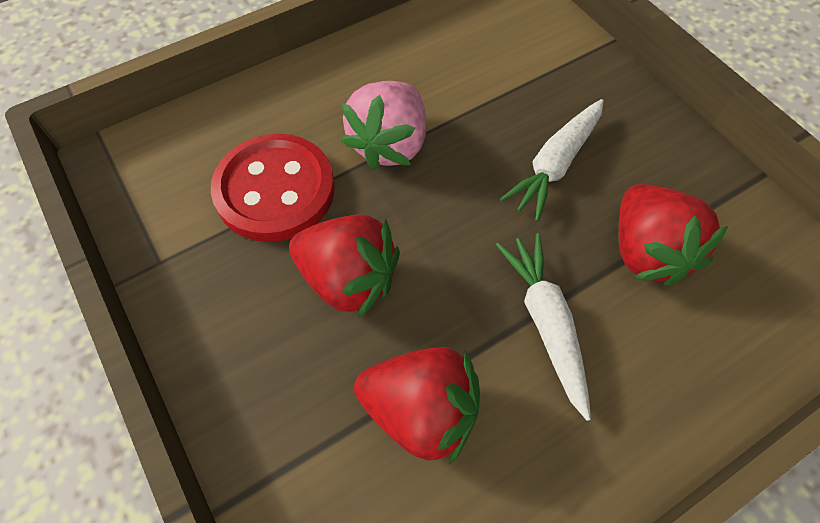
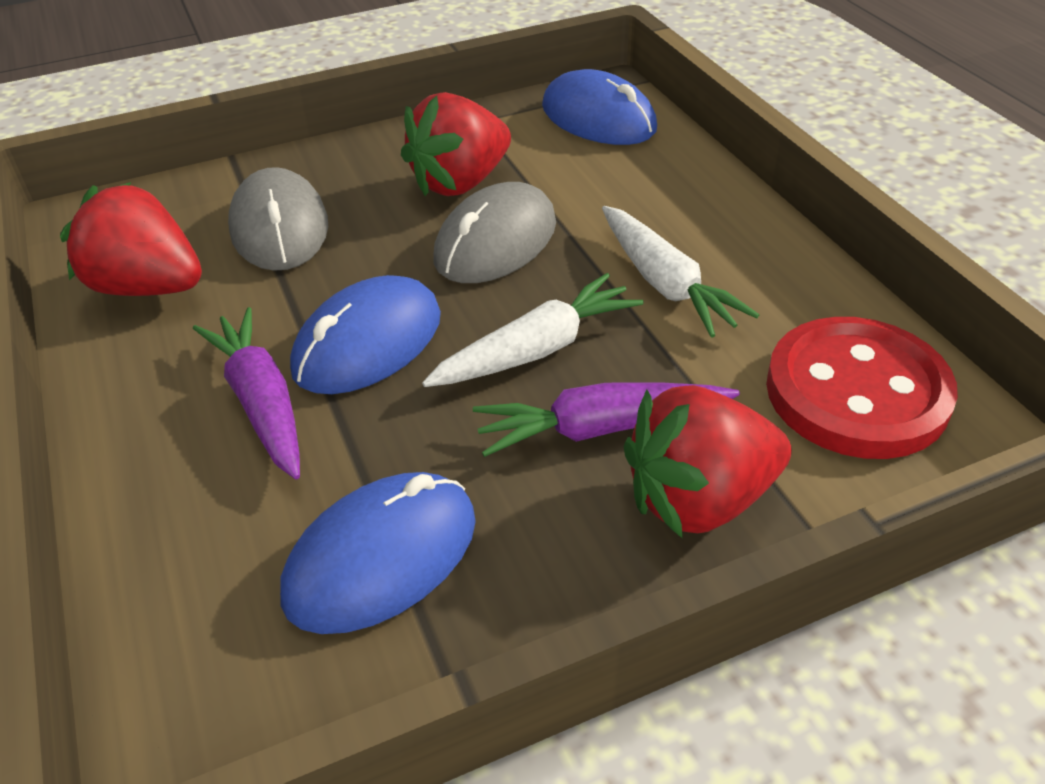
blue mouse: 0 -> 3
grey mouse: 0 -> 2
pink strawberry: 1 -> 0
purple carrot: 0 -> 2

